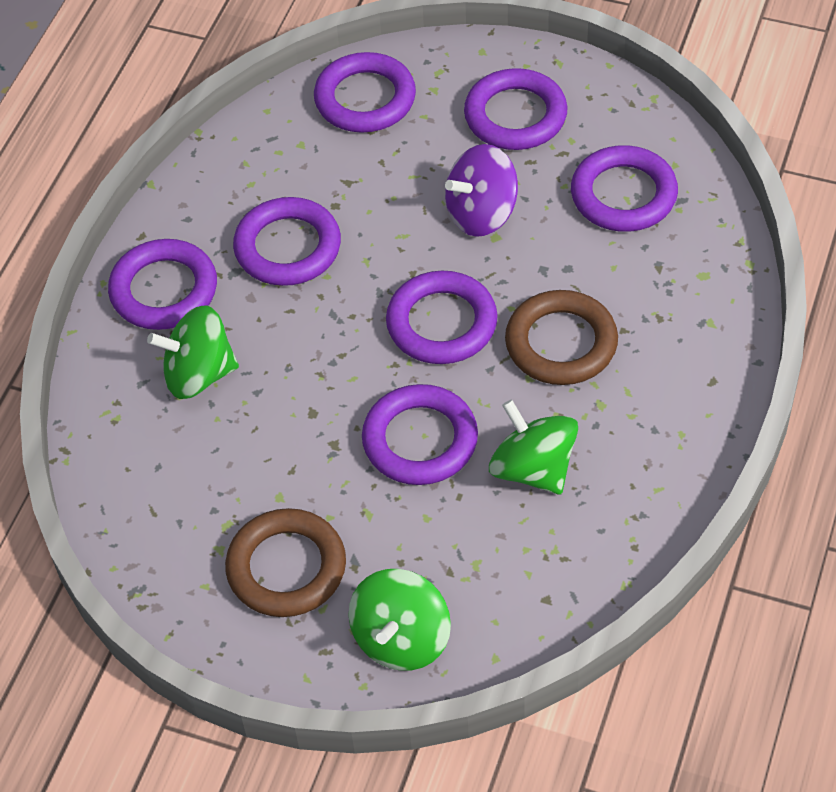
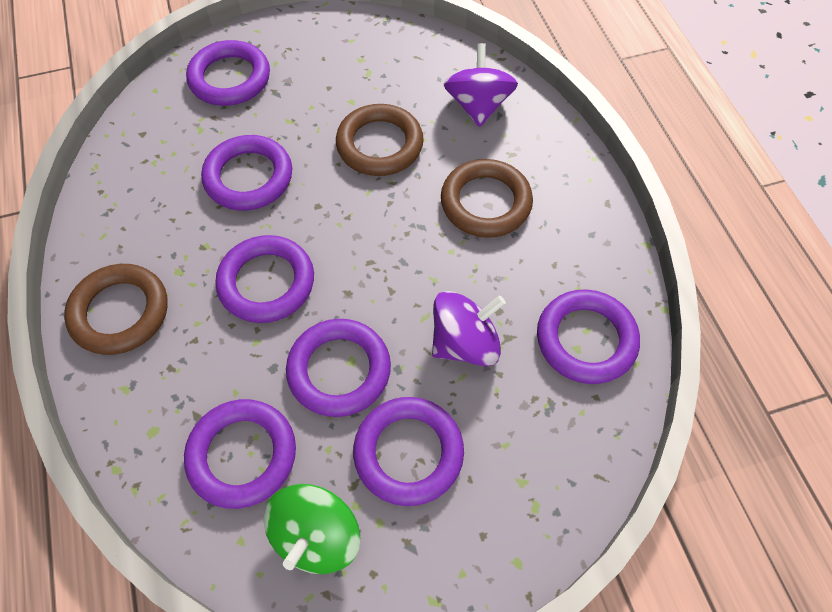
brown ring: 2 -> 3
green spinning top: 3 -> 1
purple spinning top: 1 -> 2

